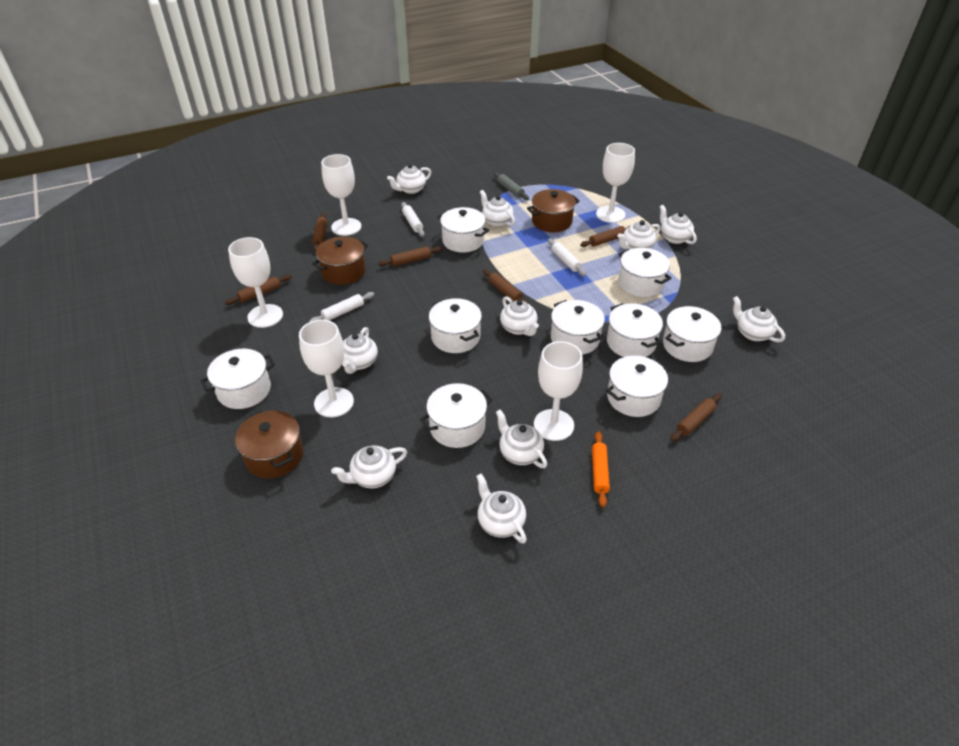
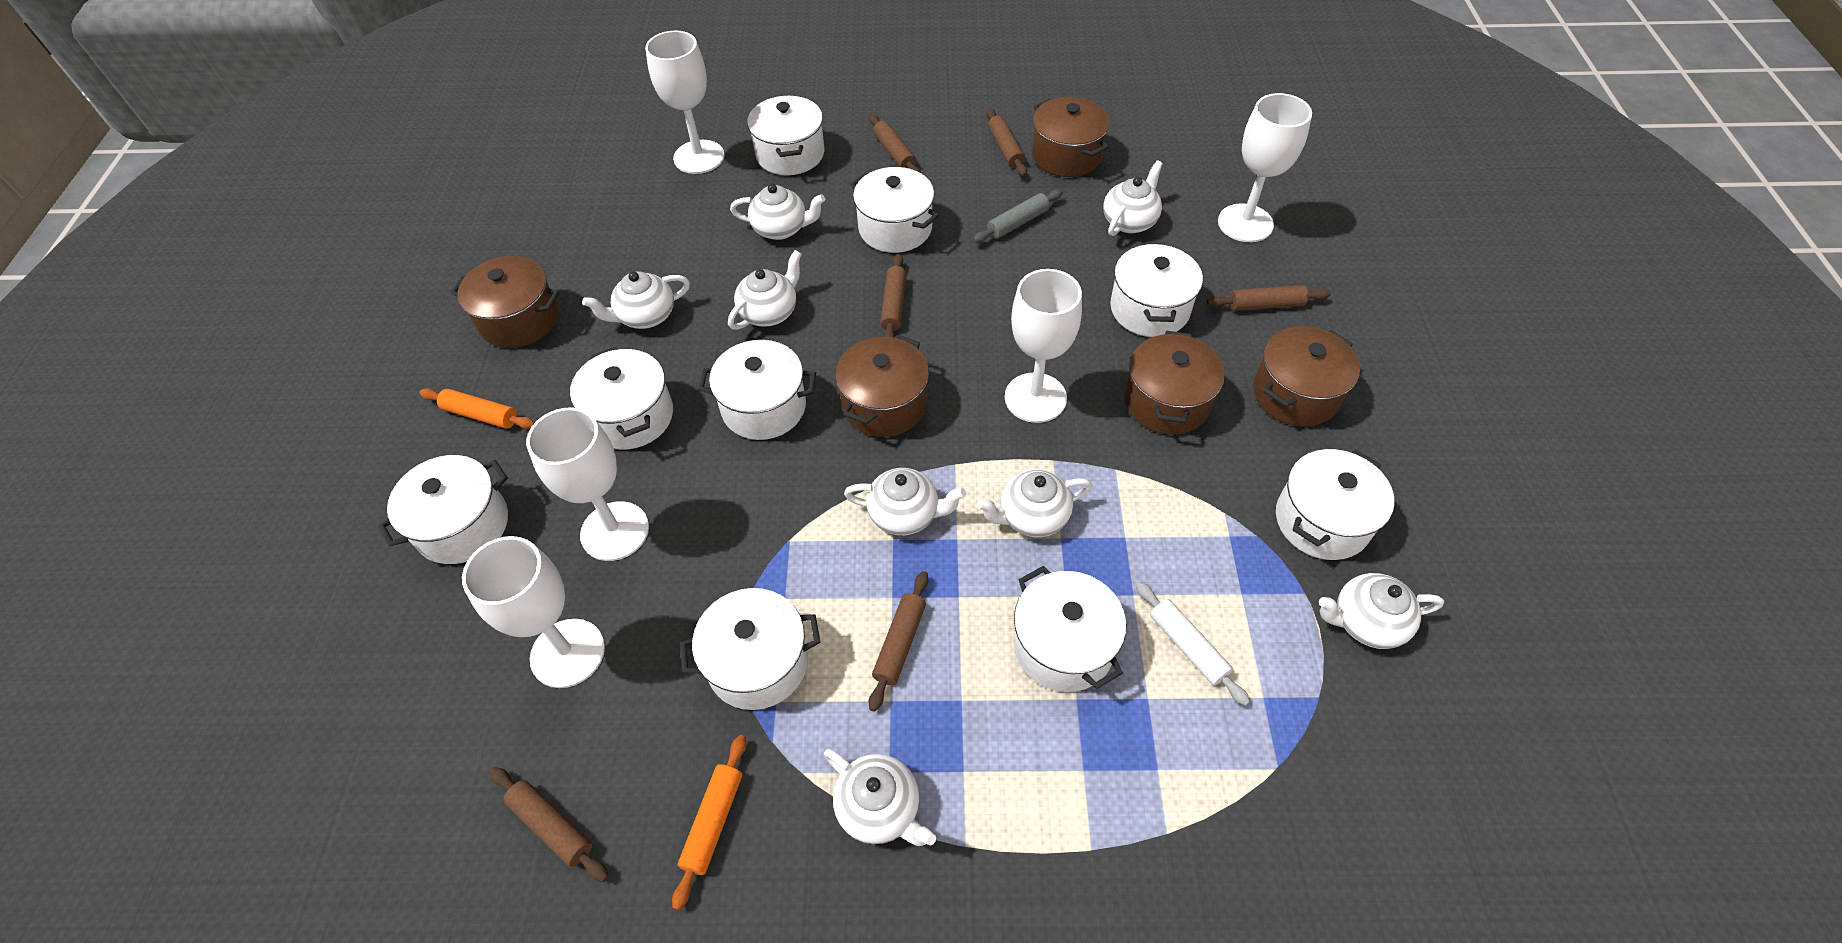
brown pot: 3 -> 5
orange rolling pin: 1 -> 2
white rolling pin: 3 -> 1
white teapot: 10 -> 8

